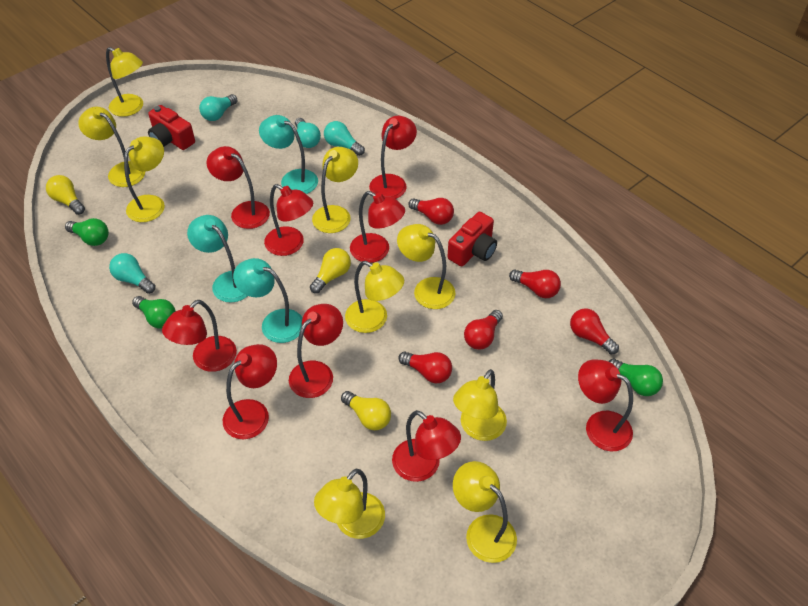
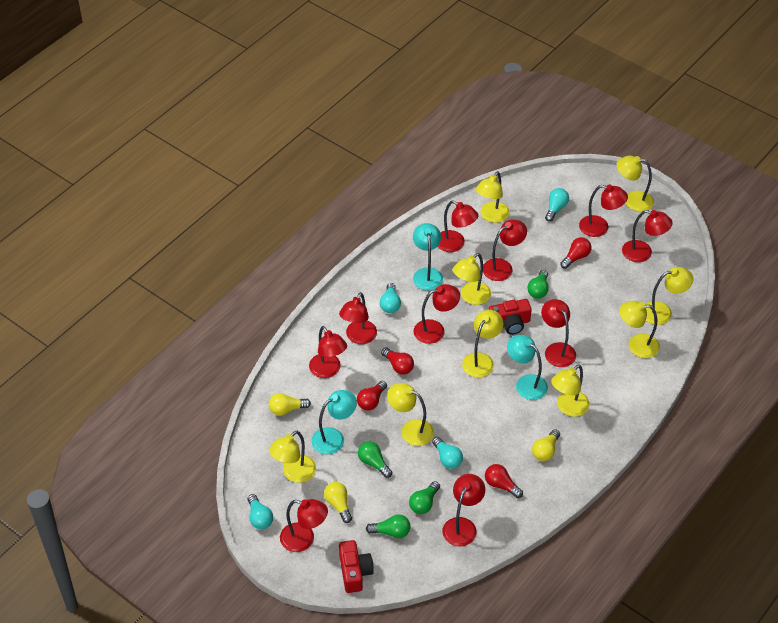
green light bulb: 3 -> 4
red lamp: 9 -> 10
red light bulb: 5 -> 4

